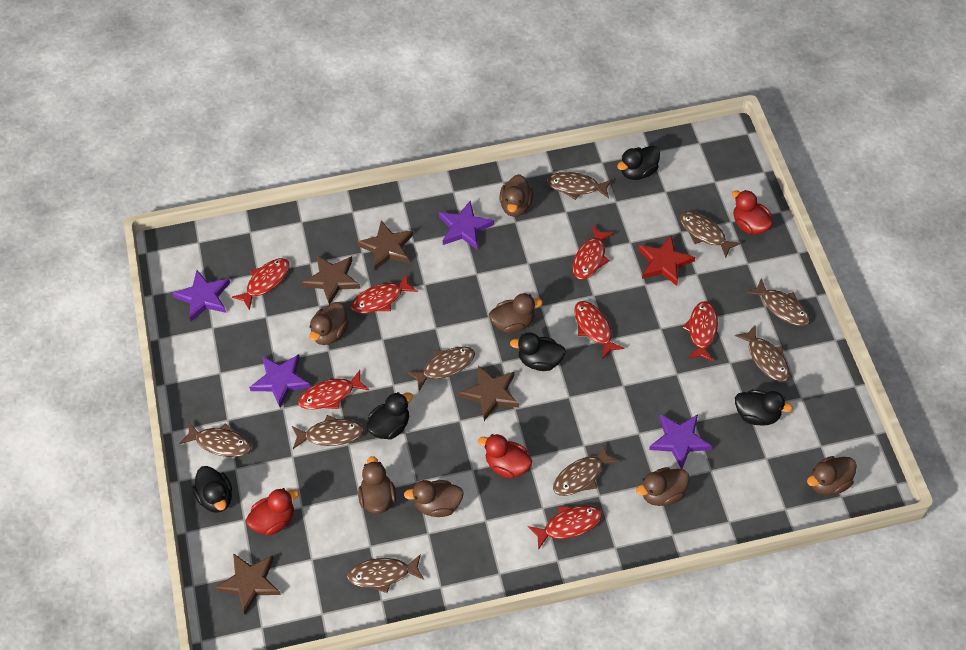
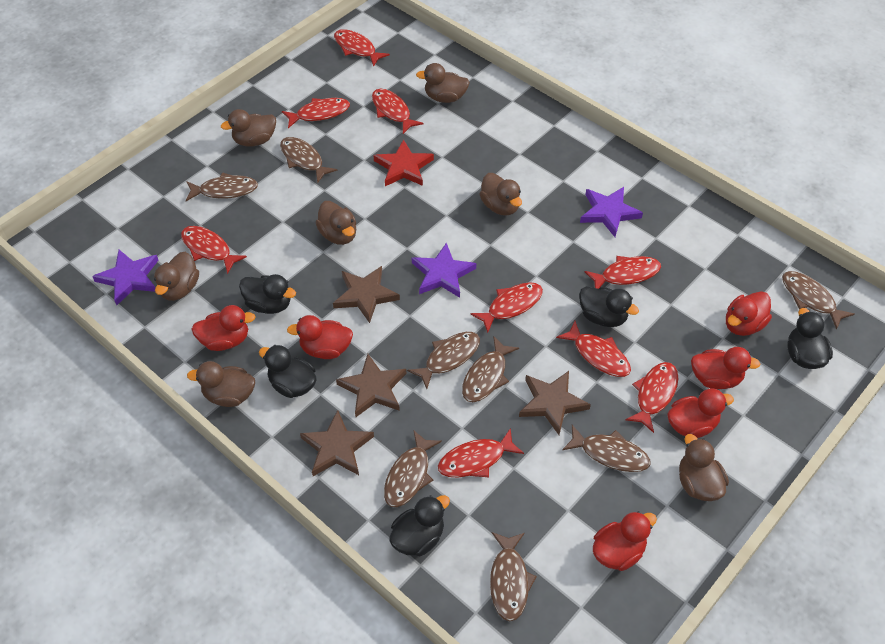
brown fish: 9 -> 8
purple star: 4 -> 3
red duck: 3 -> 6
red fish: 7 -> 9

